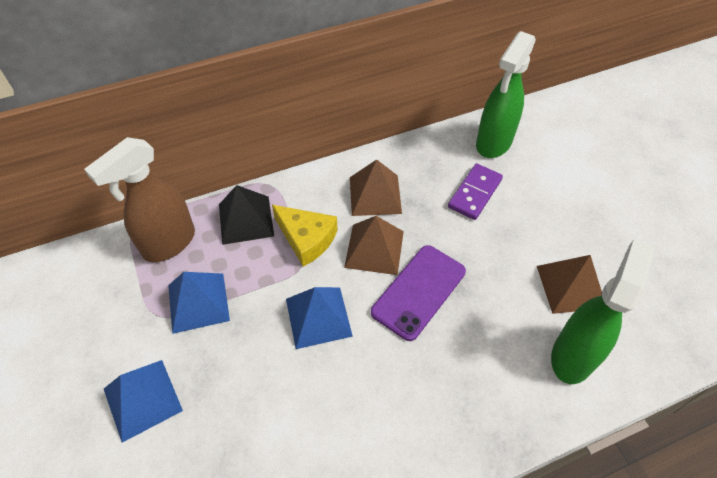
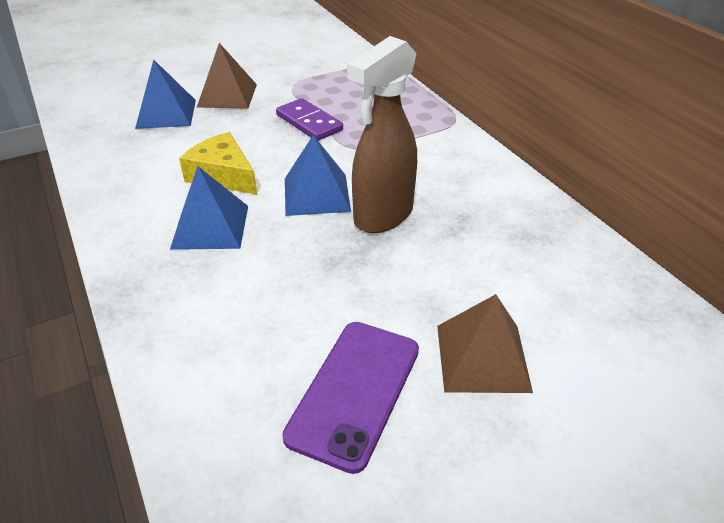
black pyramid: 1 -> 0
brown pyramid: 3 -> 2
green spray bottle: 2 -> 0

